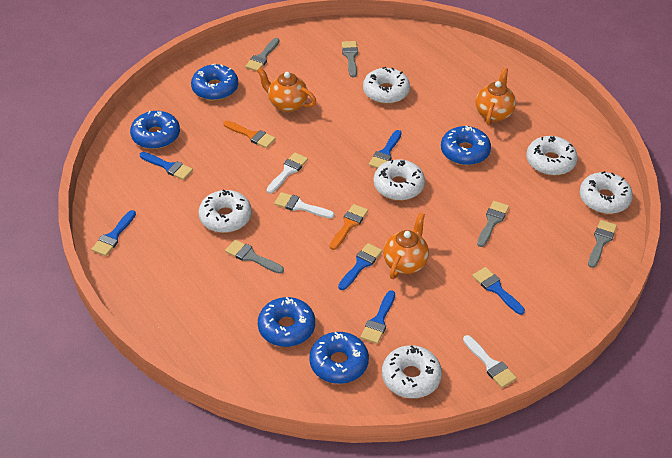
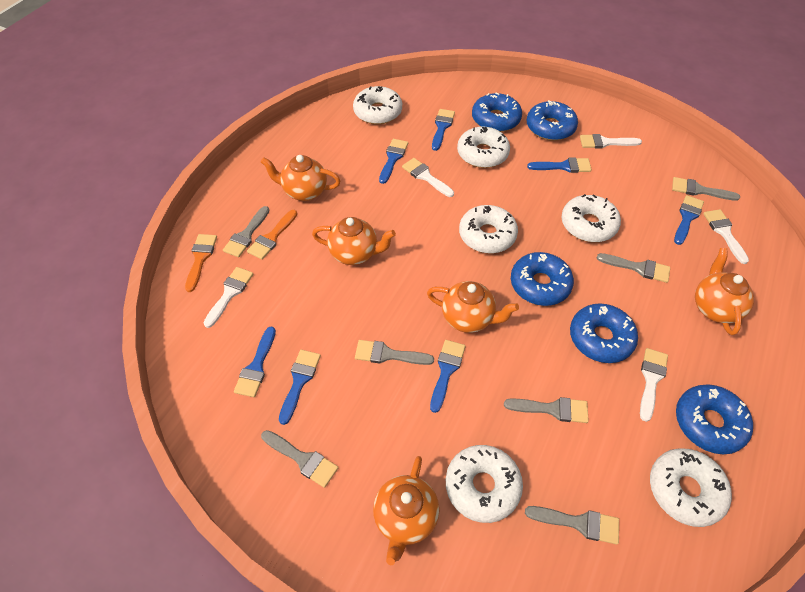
blue brush: 6 -> 7
grey brush: 5 -> 7
orange teapot: 3 -> 5
white brush: 3 -> 5

